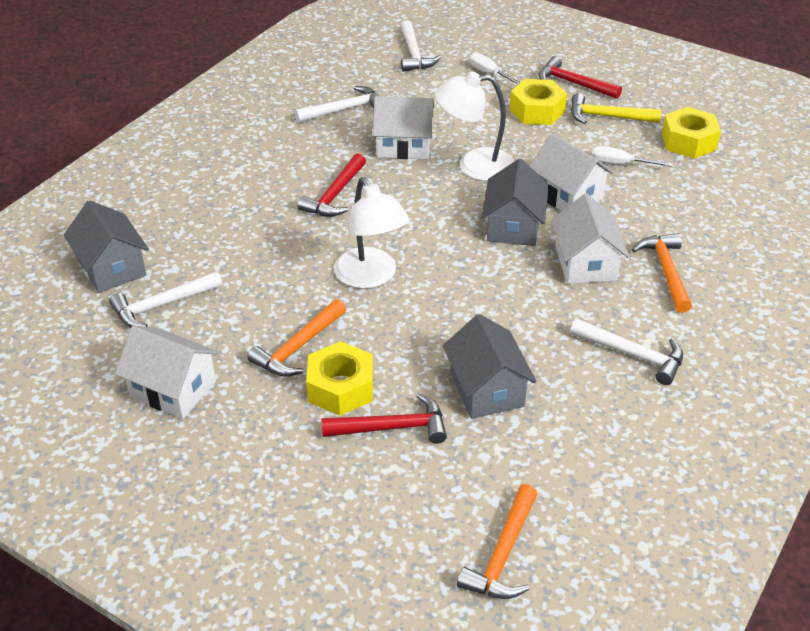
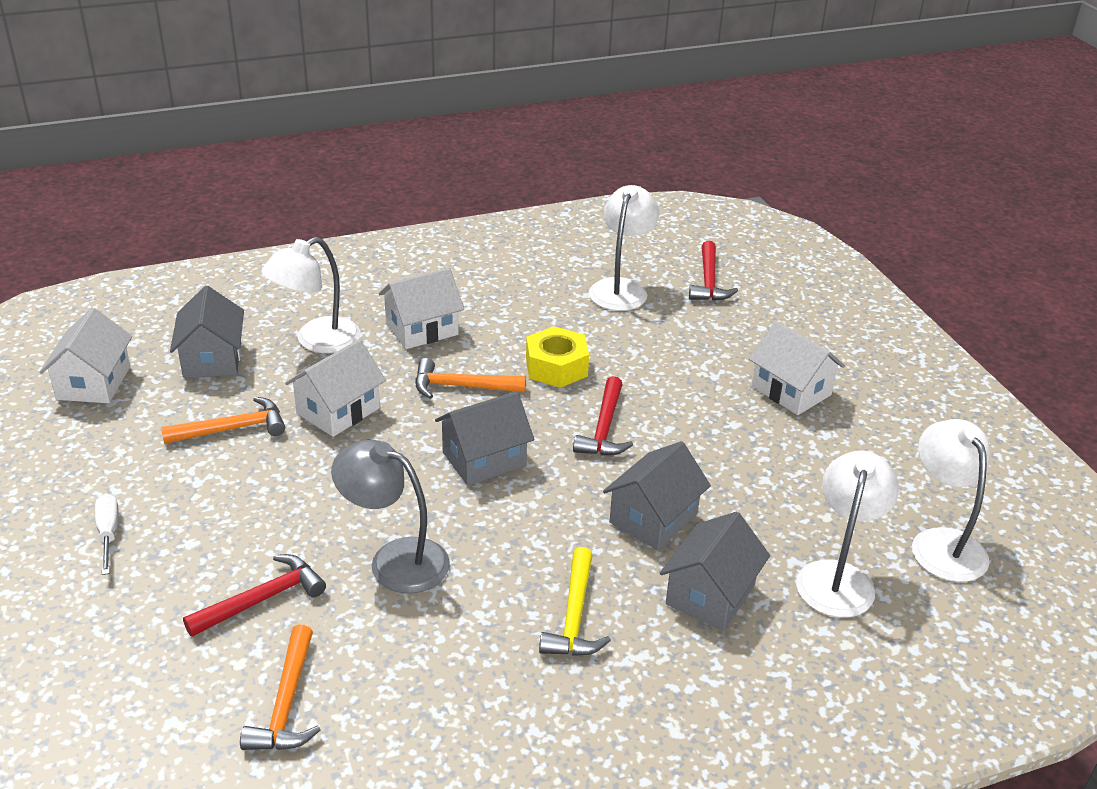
grey house: 3 -> 4
grey lamp: 0 -> 1
white hammer: 4 -> 0
white lamp: 2 -> 4
white screwdriver: 2 -> 1
yellow nut: 3 -> 1

